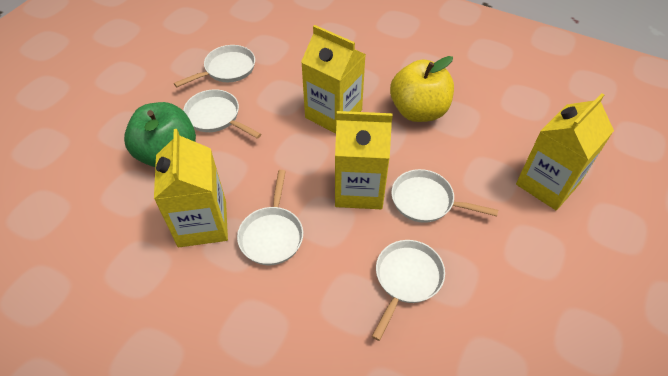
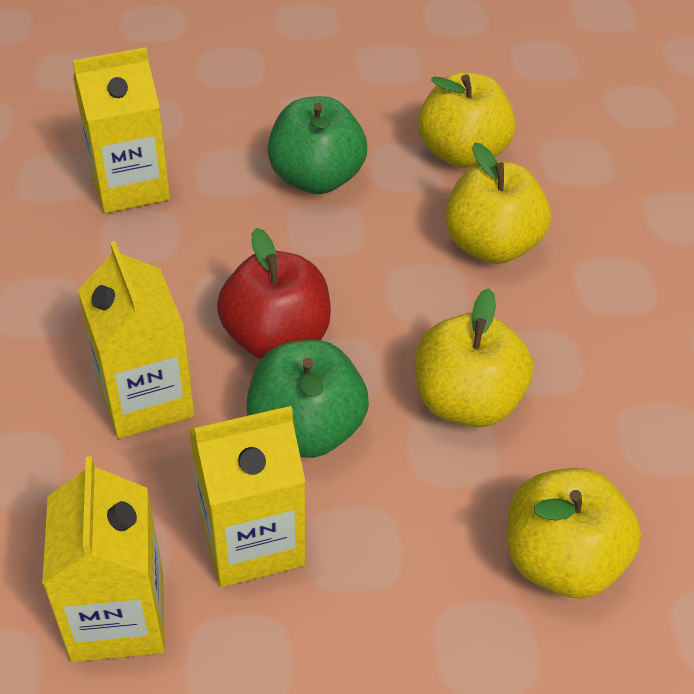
green apple: 1 -> 2
red apple: 0 -> 1
white pan: 5 -> 0
yellow apple: 1 -> 4

